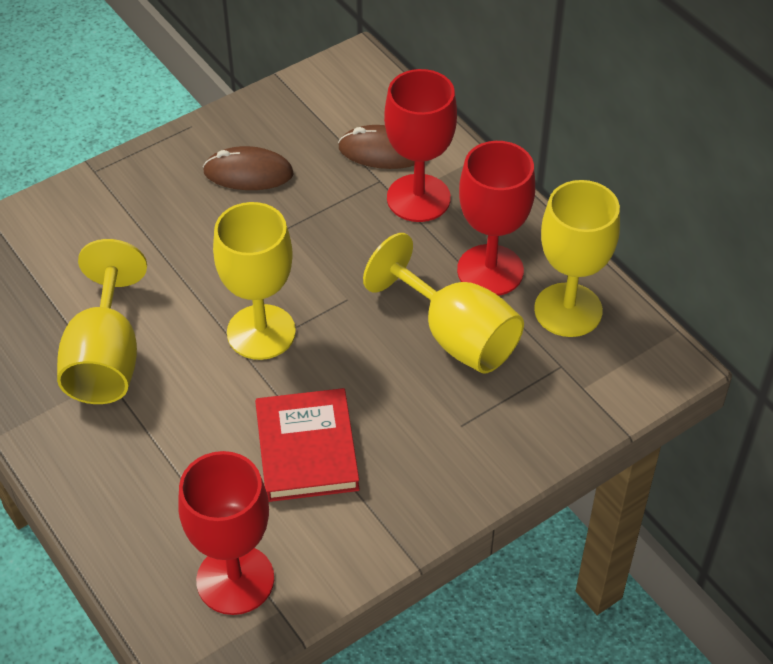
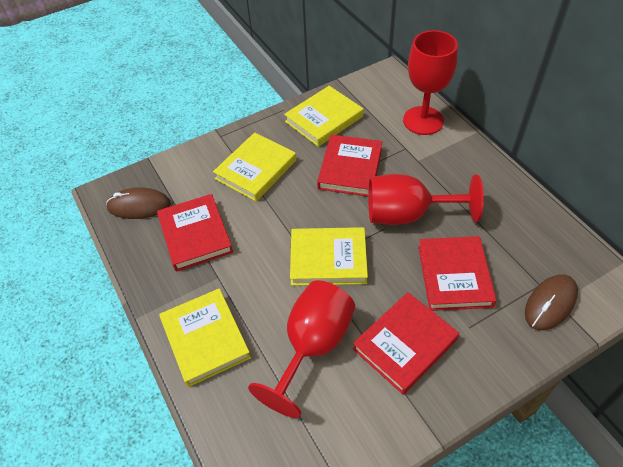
red book: 1 -> 4
yellow book: 0 -> 4
yellow goblet: 4 -> 0

